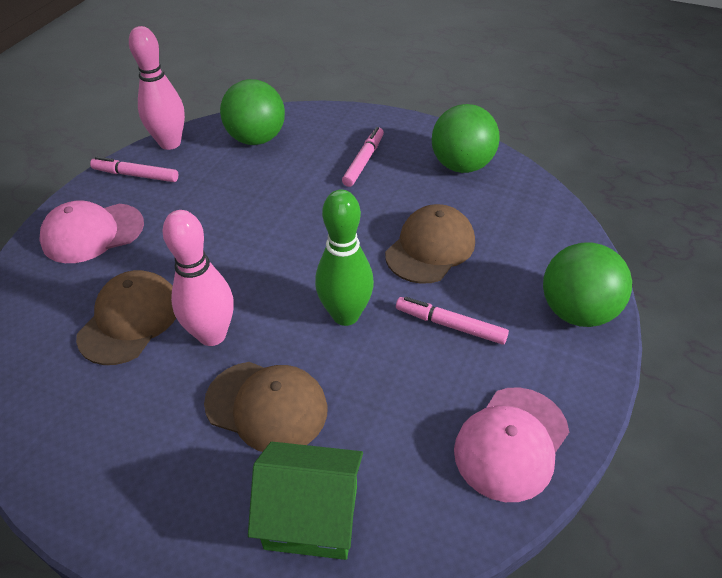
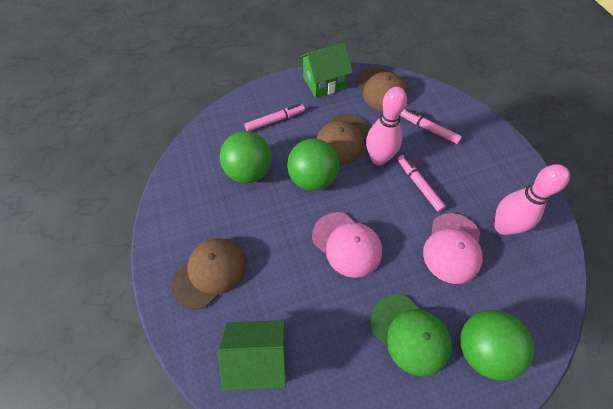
green bowling pin: 1 -> 0
green cap: 0 -> 1
green house: 1 -> 2

